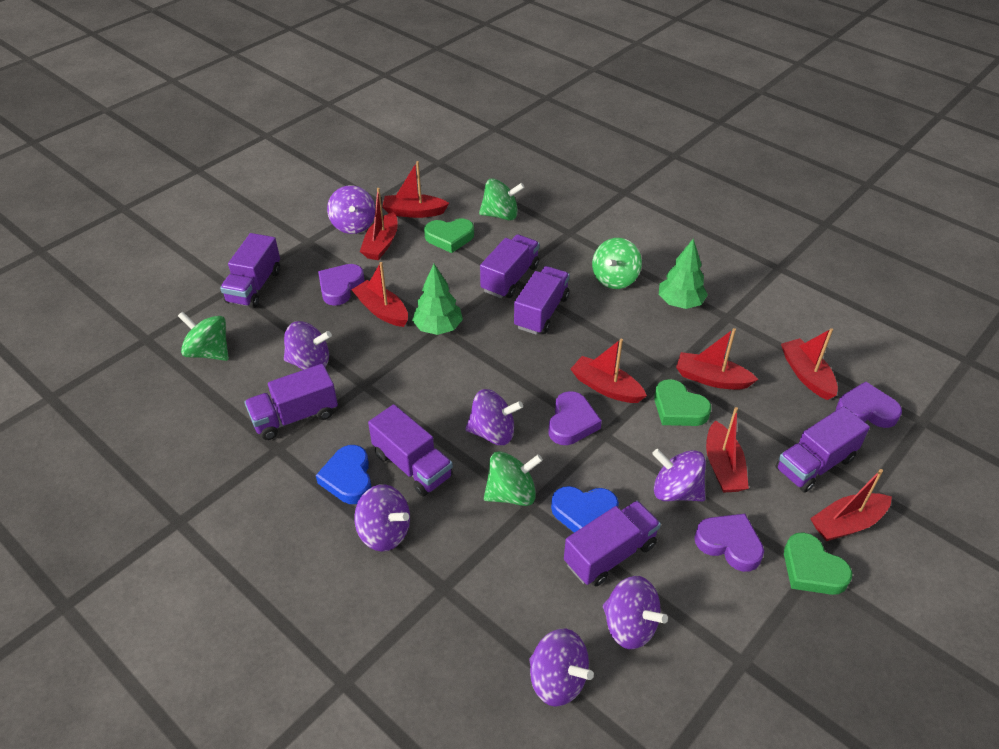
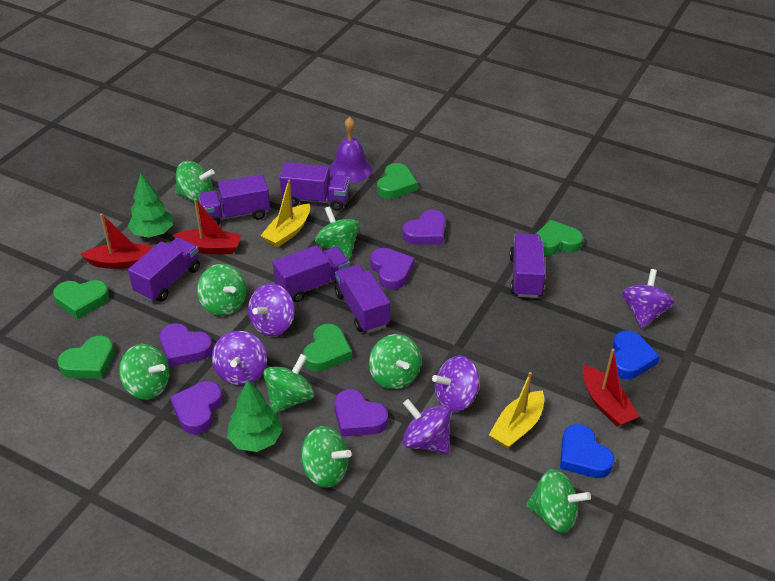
green heart: 3 -> 5
green spinning top: 4 -> 8
purple bell: 0 -> 1
purple heart: 4 -> 5
purple spinning top: 7 -> 5
purple truck: 7 -> 6
red boat: 8 -> 3
yellow boat: 0 -> 2

